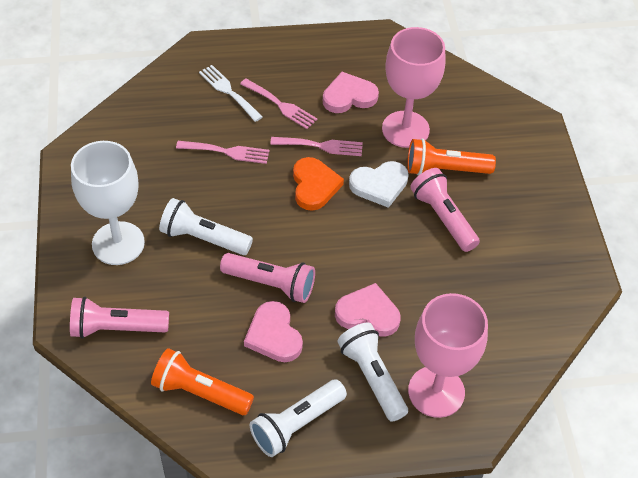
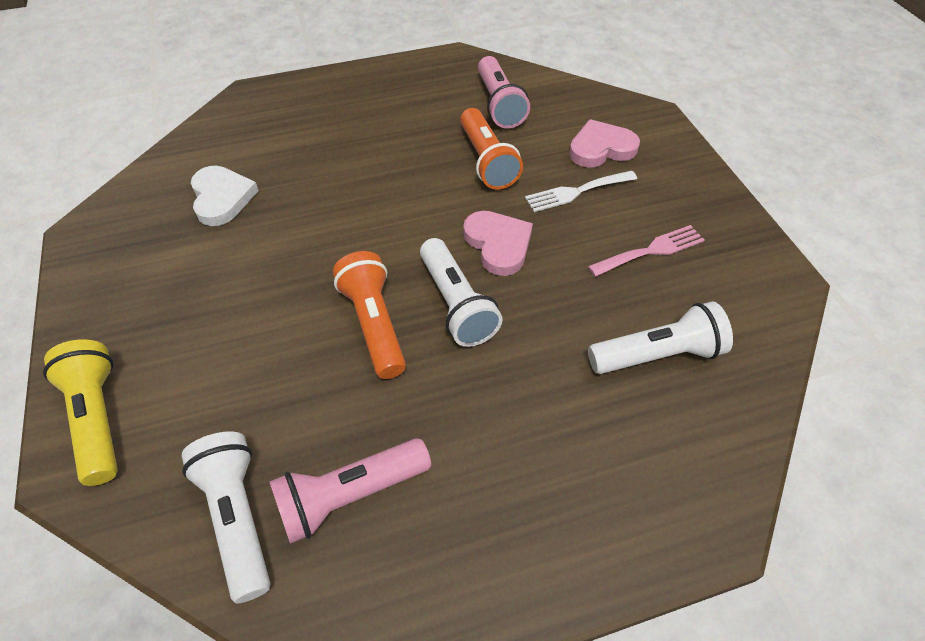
orange heart: 1 -> 0
pink flashlight: 3 -> 2
pink fork: 3 -> 1
pink goblet: 2 -> 0
pink heart: 3 -> 2
white goblet: 1 -> 0
yellow flashlight: 0 -> 1

